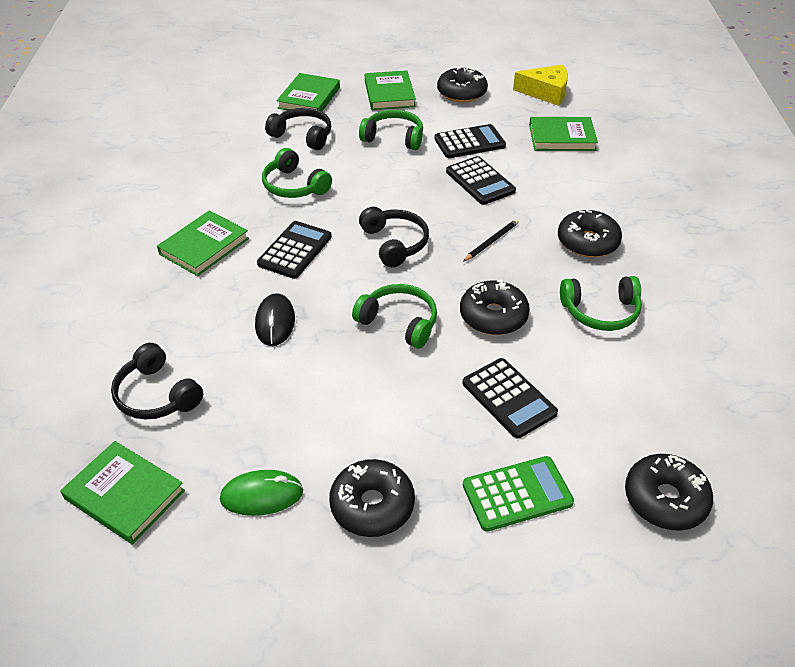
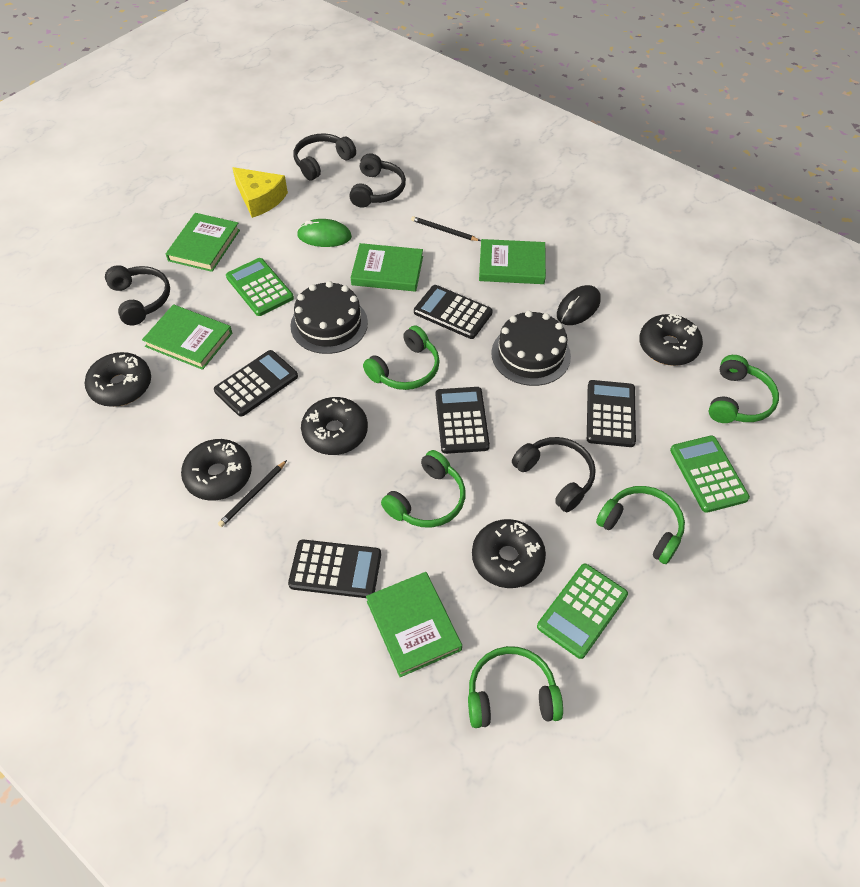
black cake: 0 -> 2
black calculator: 4 -> 5
black headphones: 3 -> 4
black pencil: 1 -> 2
green calculator: 1 -> 3
green headphones: 4 -> 5

